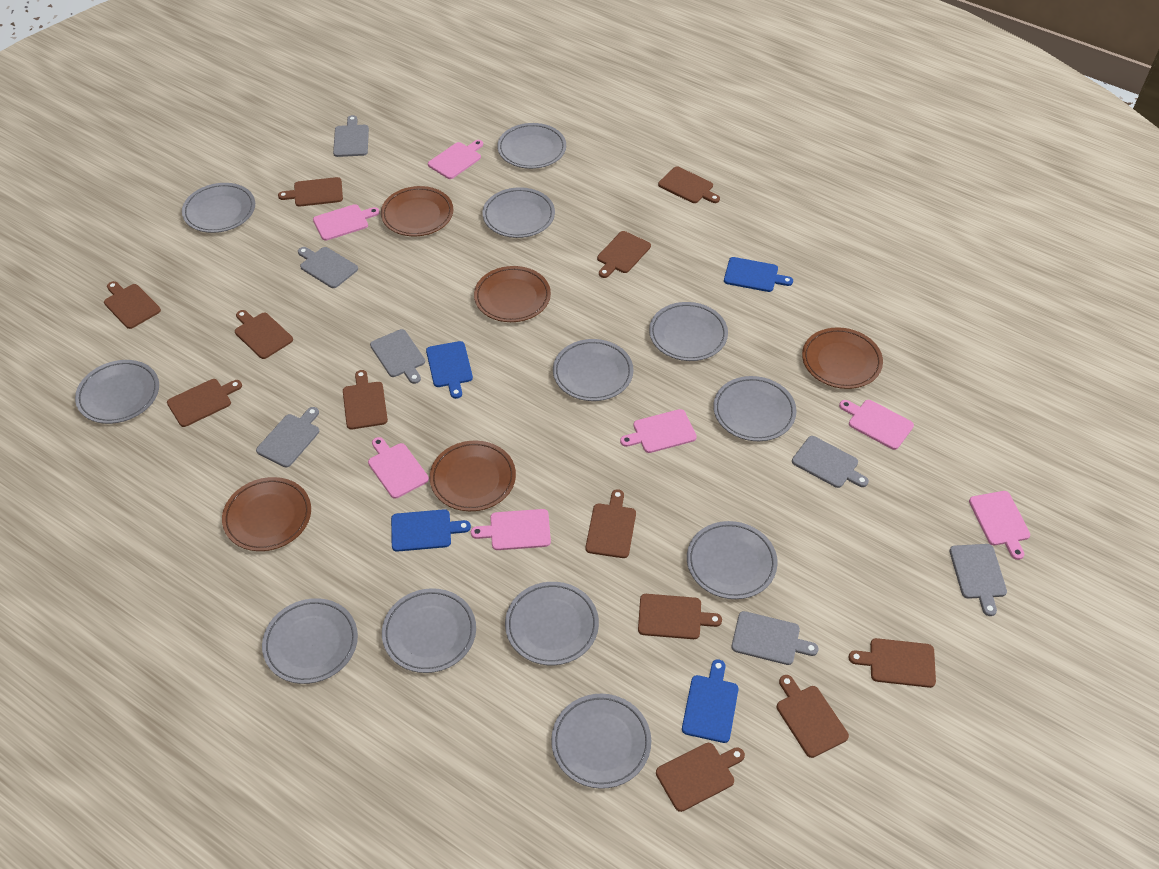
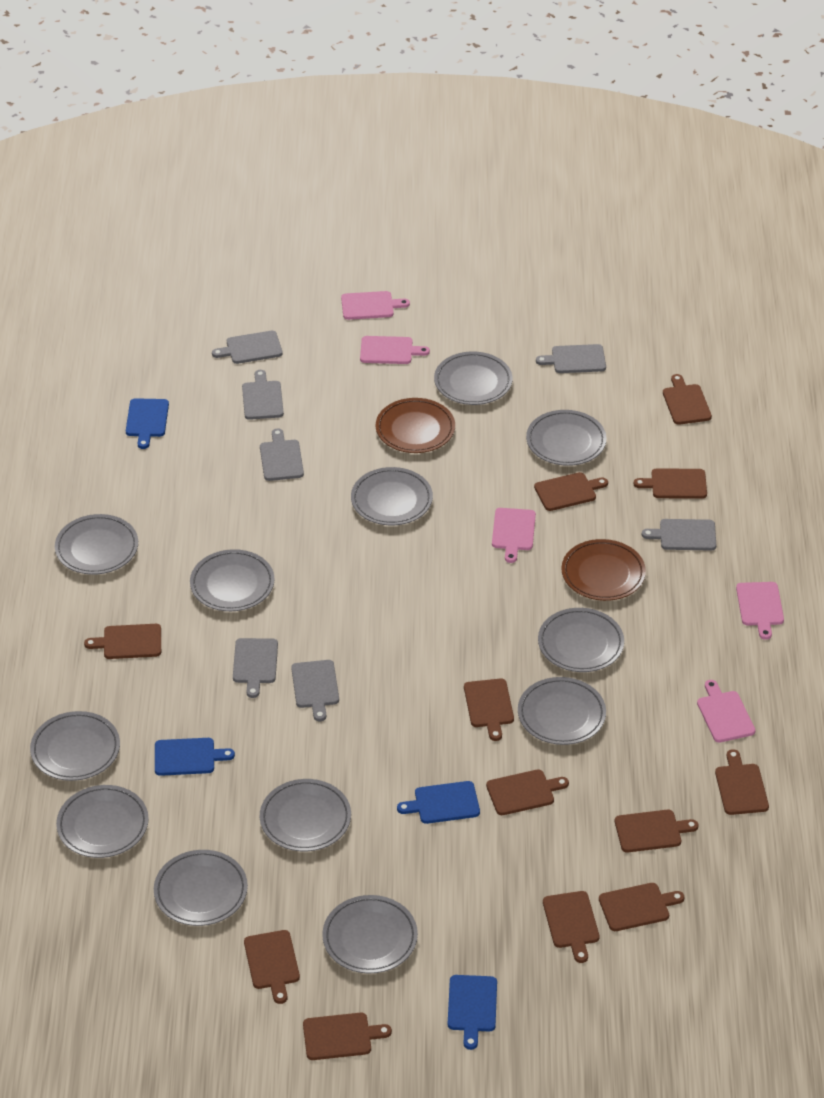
brown plate: 5 -> 2
pink cutting board: 7 -> 5

